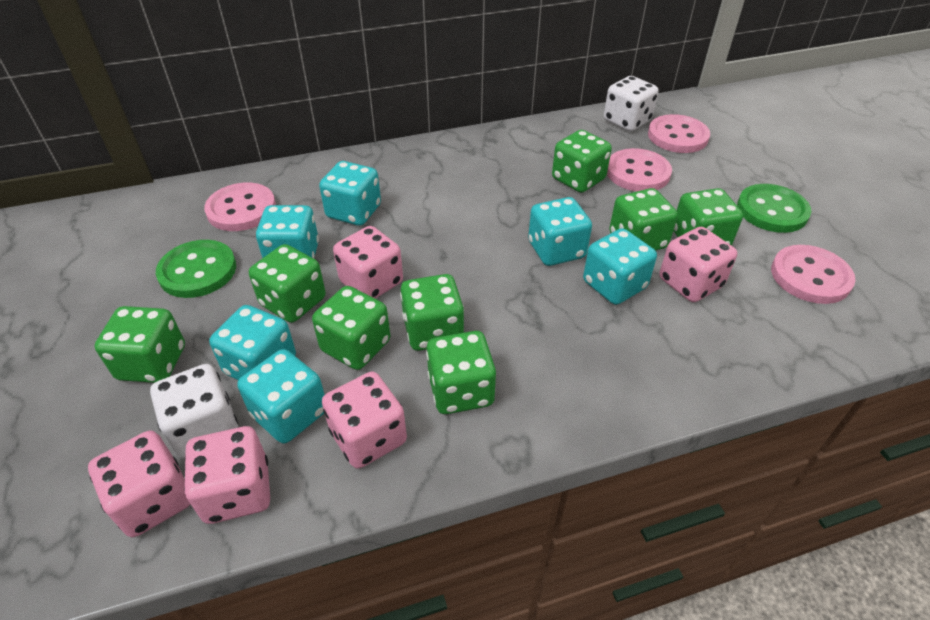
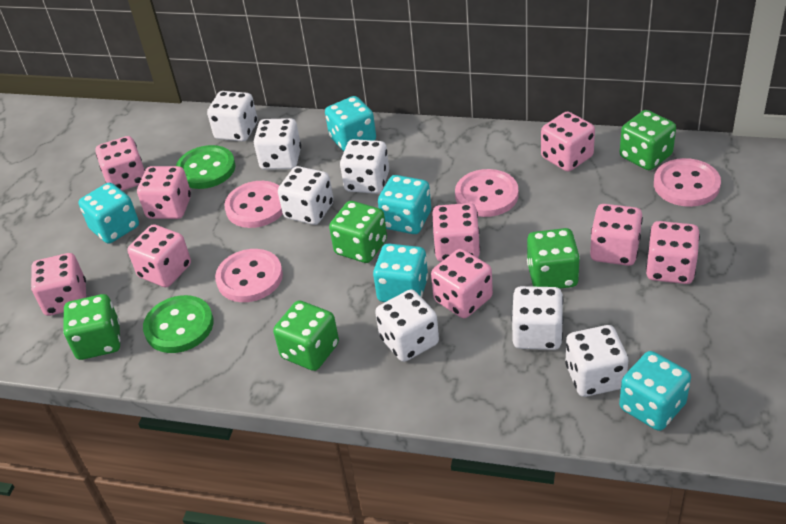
green dice: 8 -> 5
pink dice: 5 -> 9
turquoise dice: 6 -> 5
white dice: 2 -> 7

